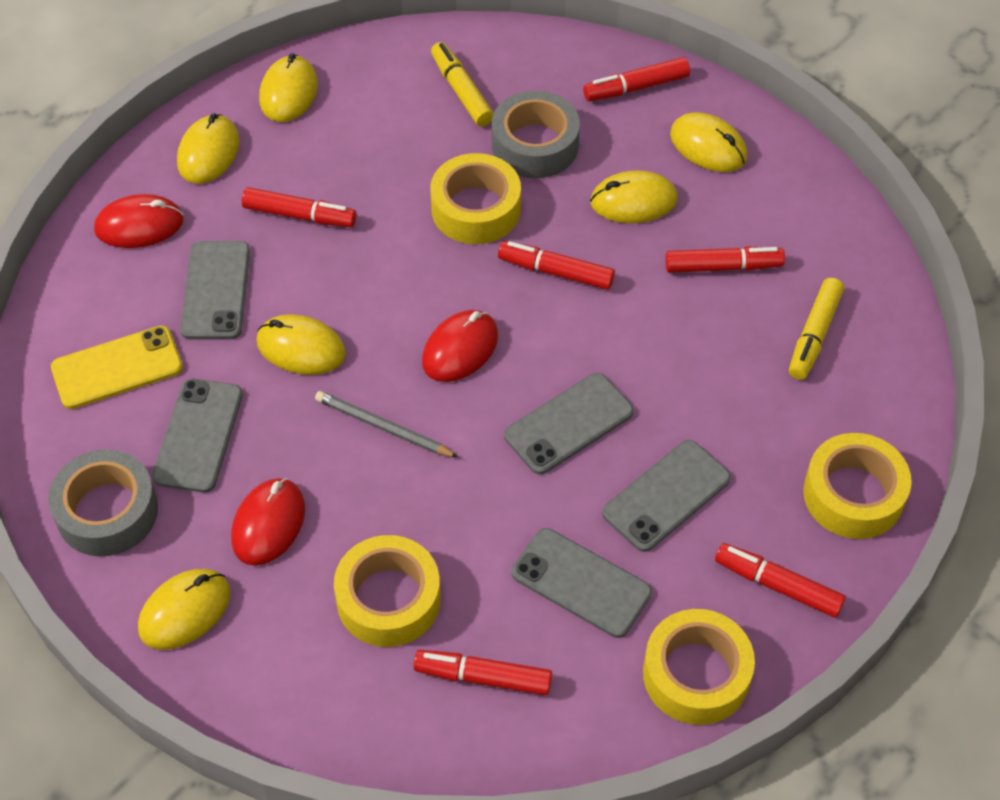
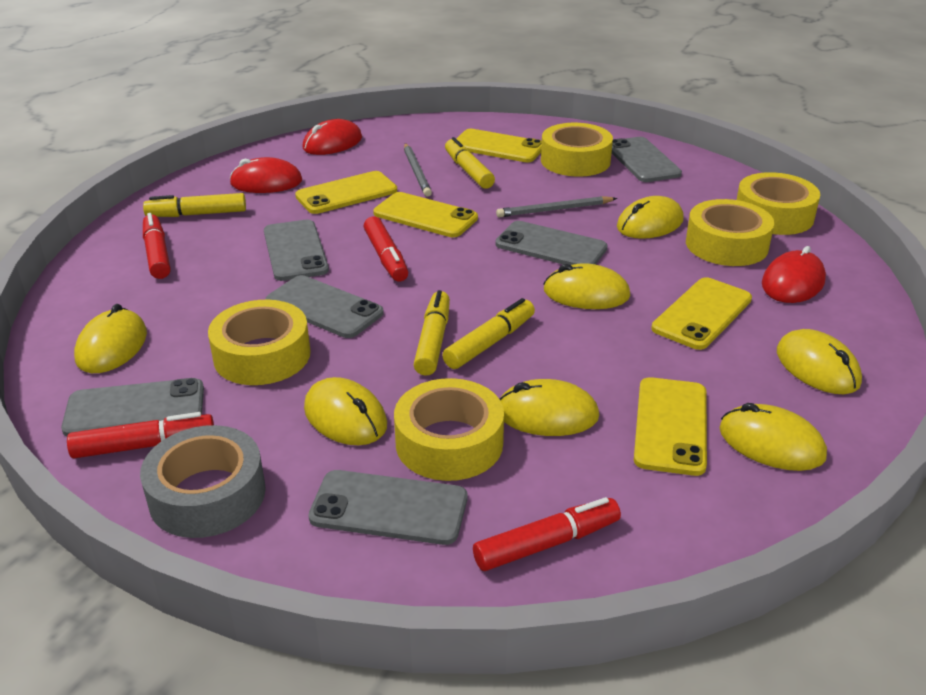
grey pencil: 1 -> 2
grey phone: 5 -> 6
grey tape: 2 -> 1
red marker: 6 -> 4
yellow marker: 2 -> 4
yellow mouse: 6 -> 7
yellow phone: 1 -> 5
yellow tape: 4 -> 5

